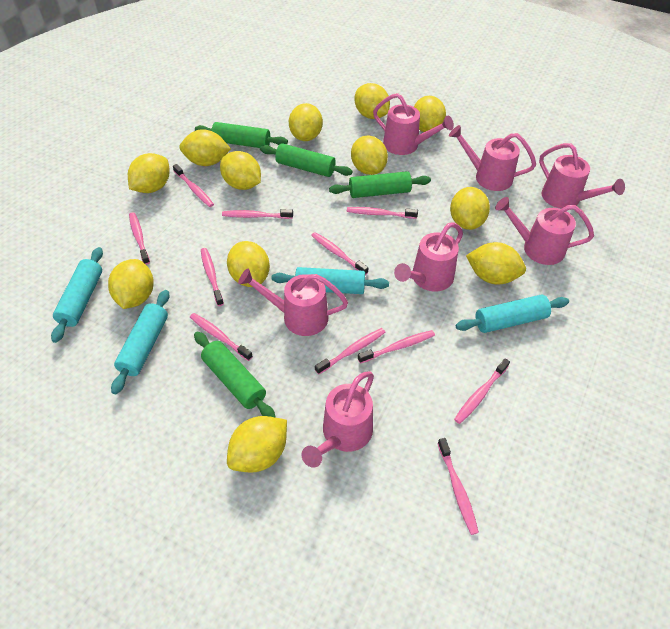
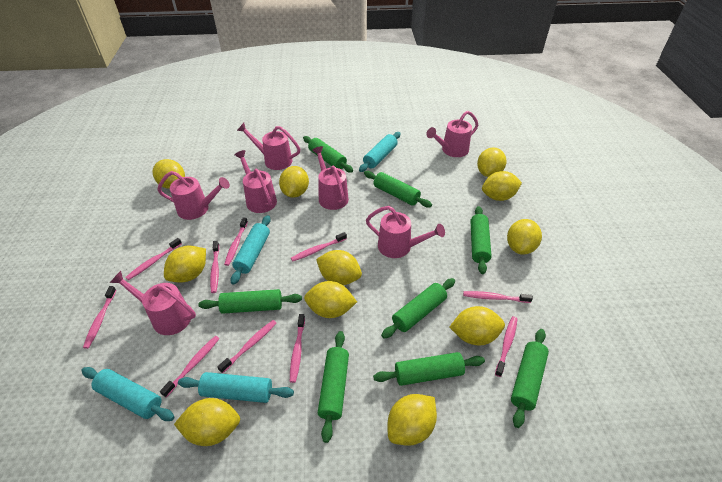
green rolling pin: 4 -> 8
pink toothbrush: 11 -> 10
yellow lemon: 12 -> 11

